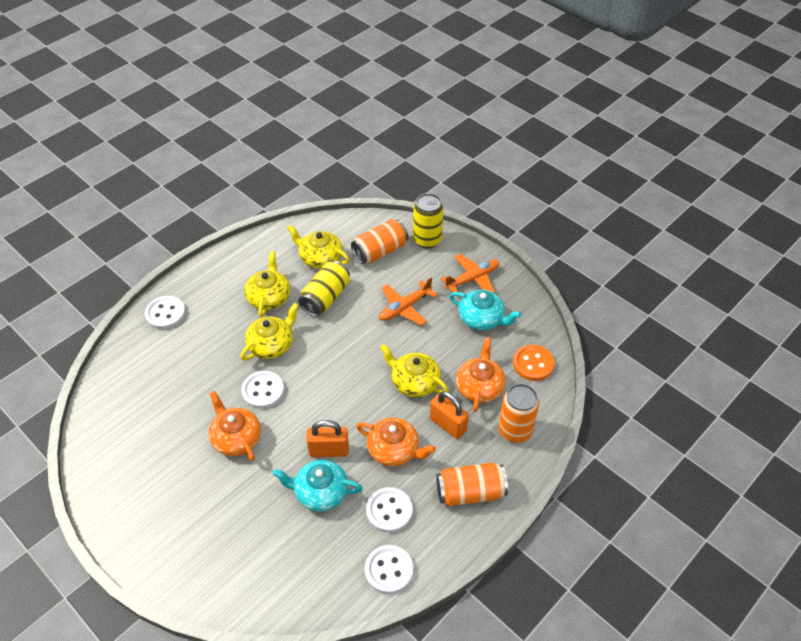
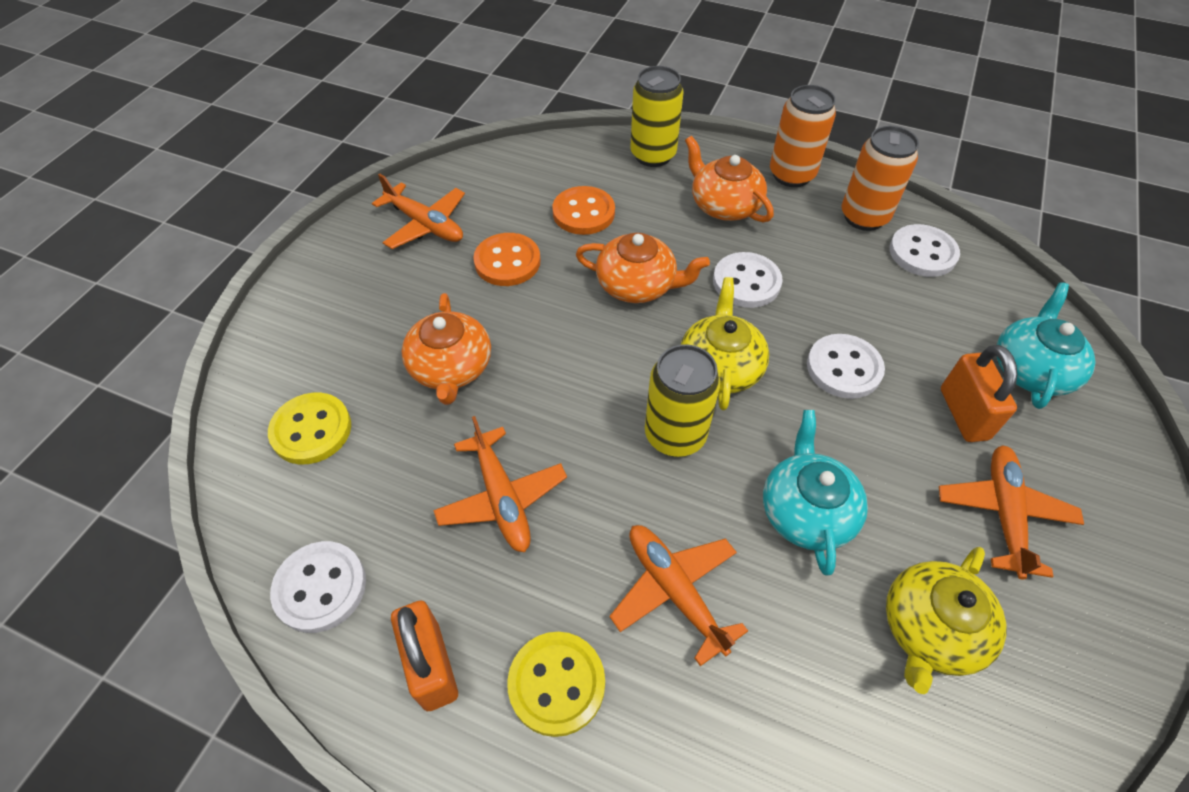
orange button: 1 -> 2
orange can: 3 -> 2
orange plane: 2 -> 4
yellow button: 0 -> 2
yellow teapot: 4 -> 2

